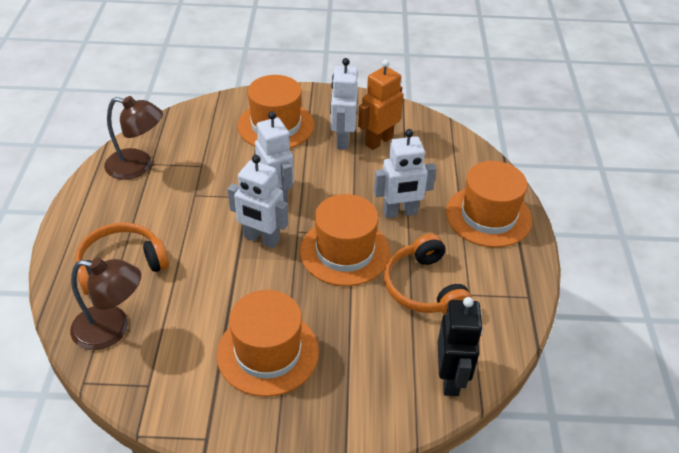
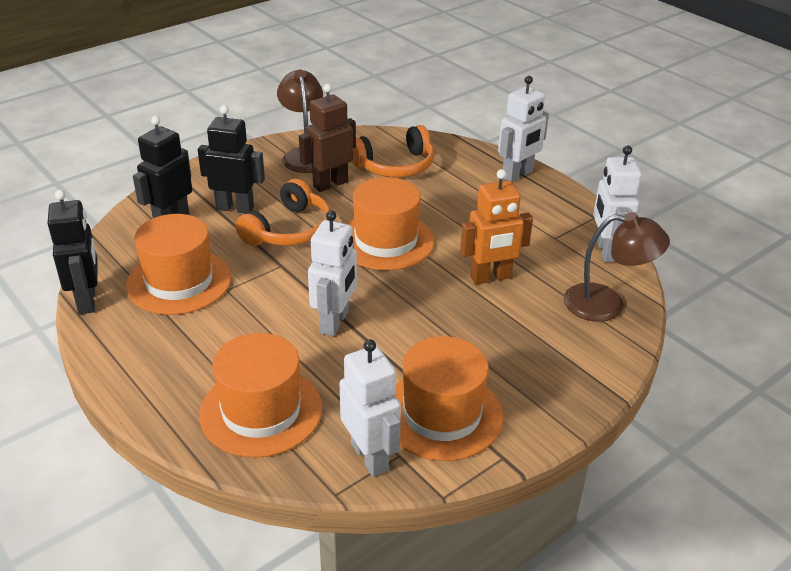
black robot: 1 -> 3
brown robot: 0 -> 1

